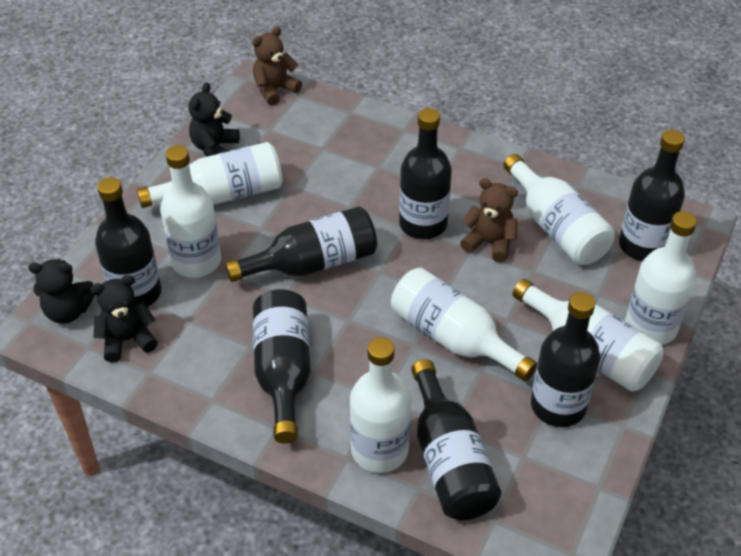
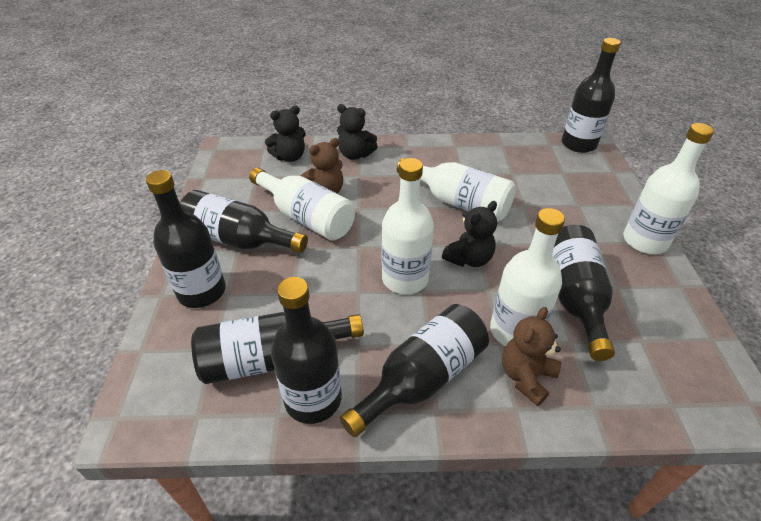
white bottle: 7 -> 5

